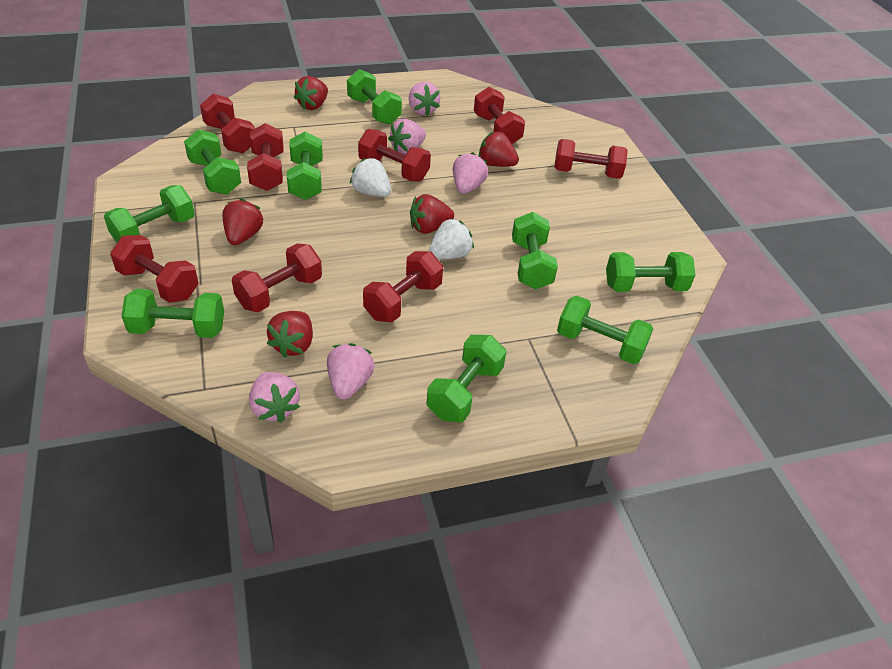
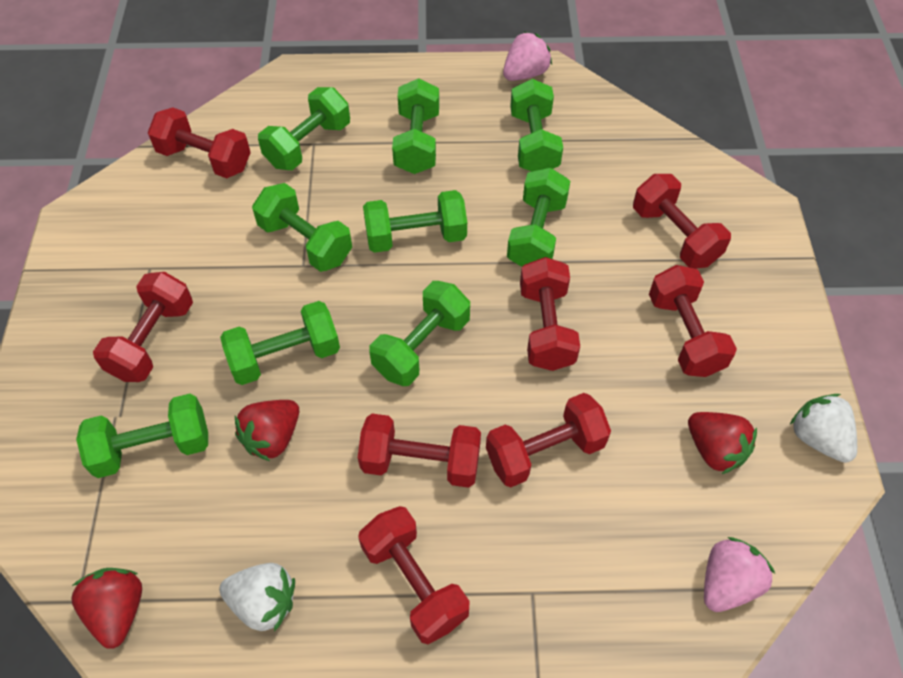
pink strawberry: 5 -> 2
red strawberry: 5 -> 3

